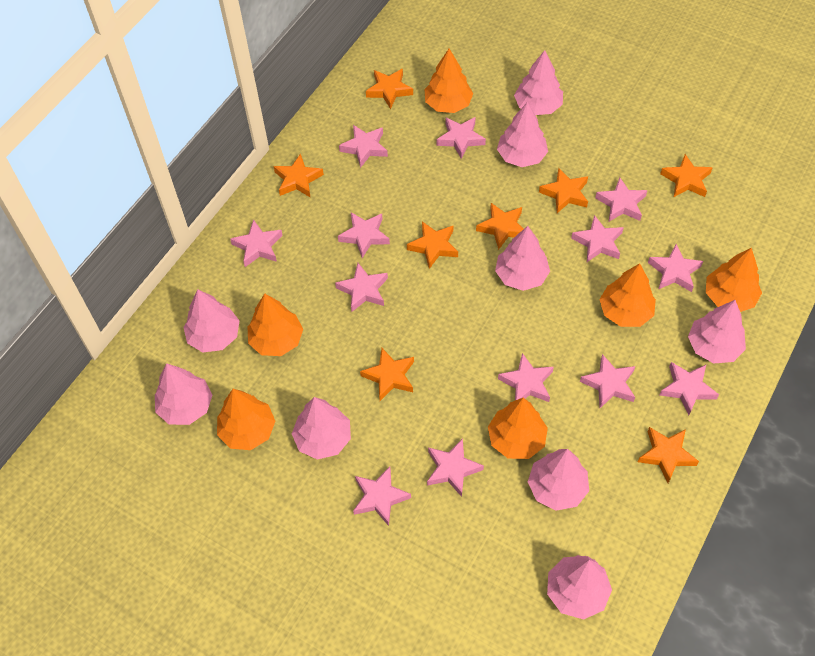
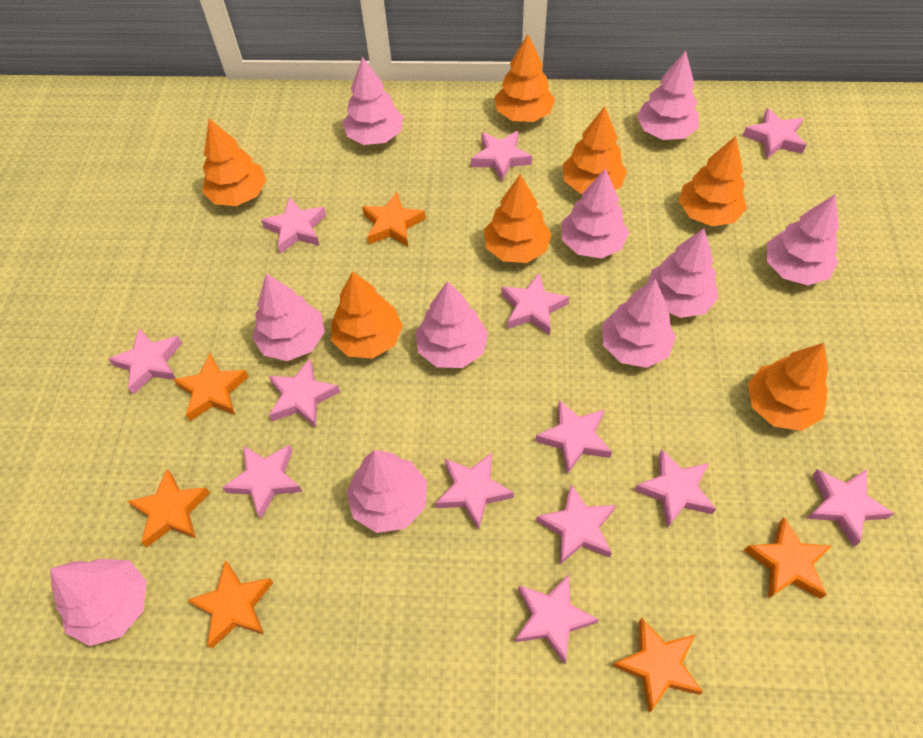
orange star: 8 -> 6
orange tree: 6 -> 7
pink tree: 9 -> 10

